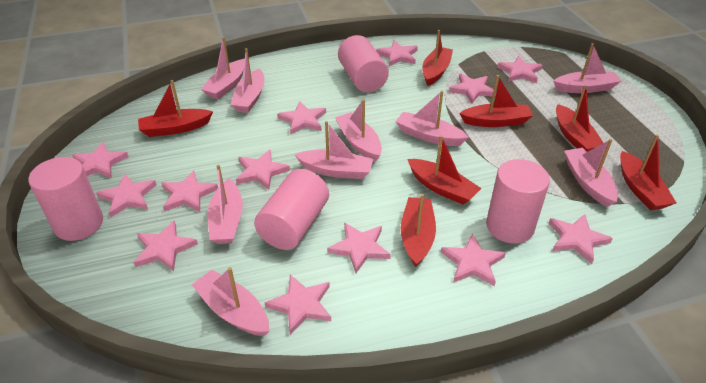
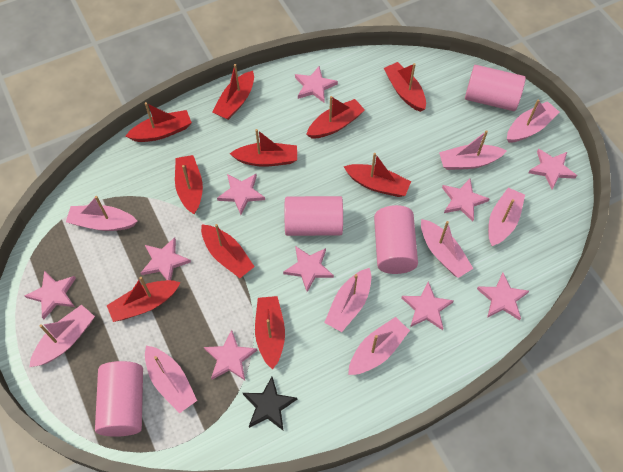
black star: 0 -> 1
pink star: 13 -> 10
red boat: 7 -> 10

